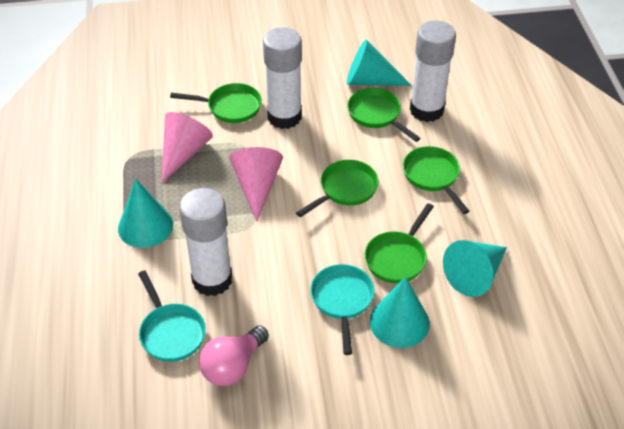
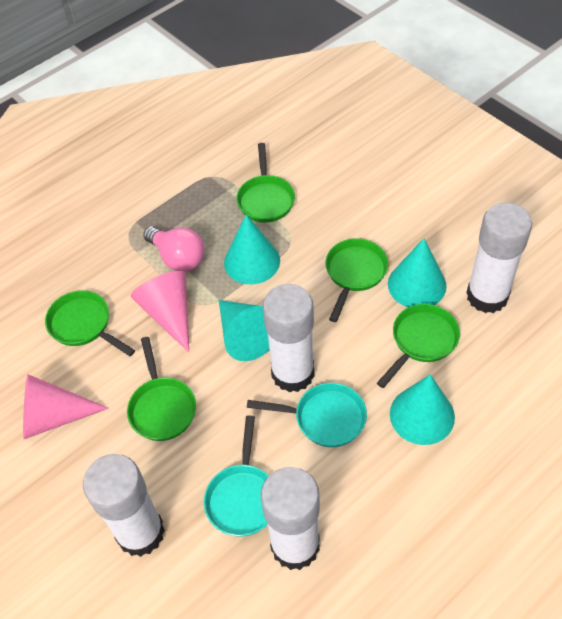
white glue stick: 3 -> 4

